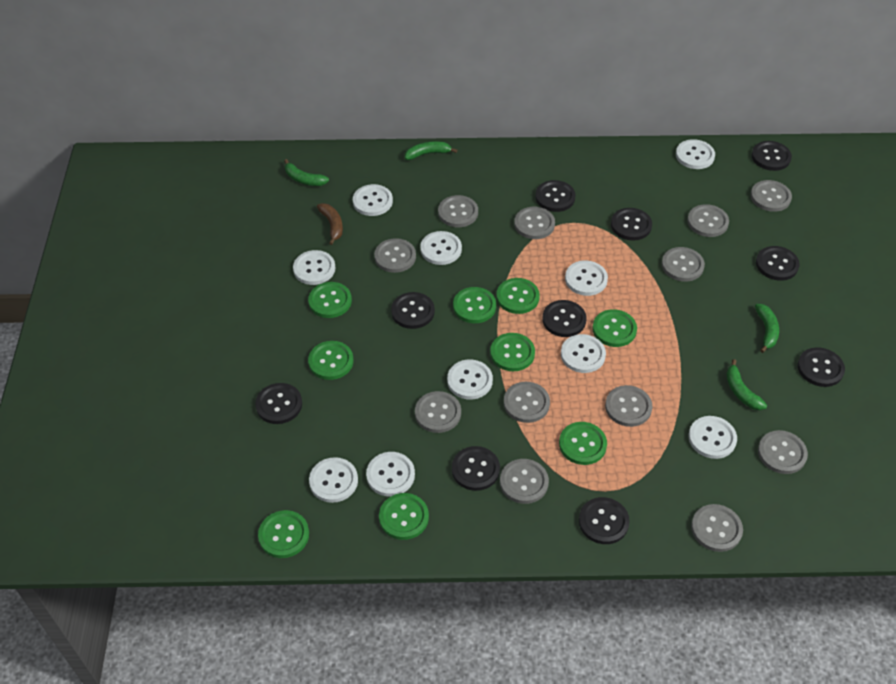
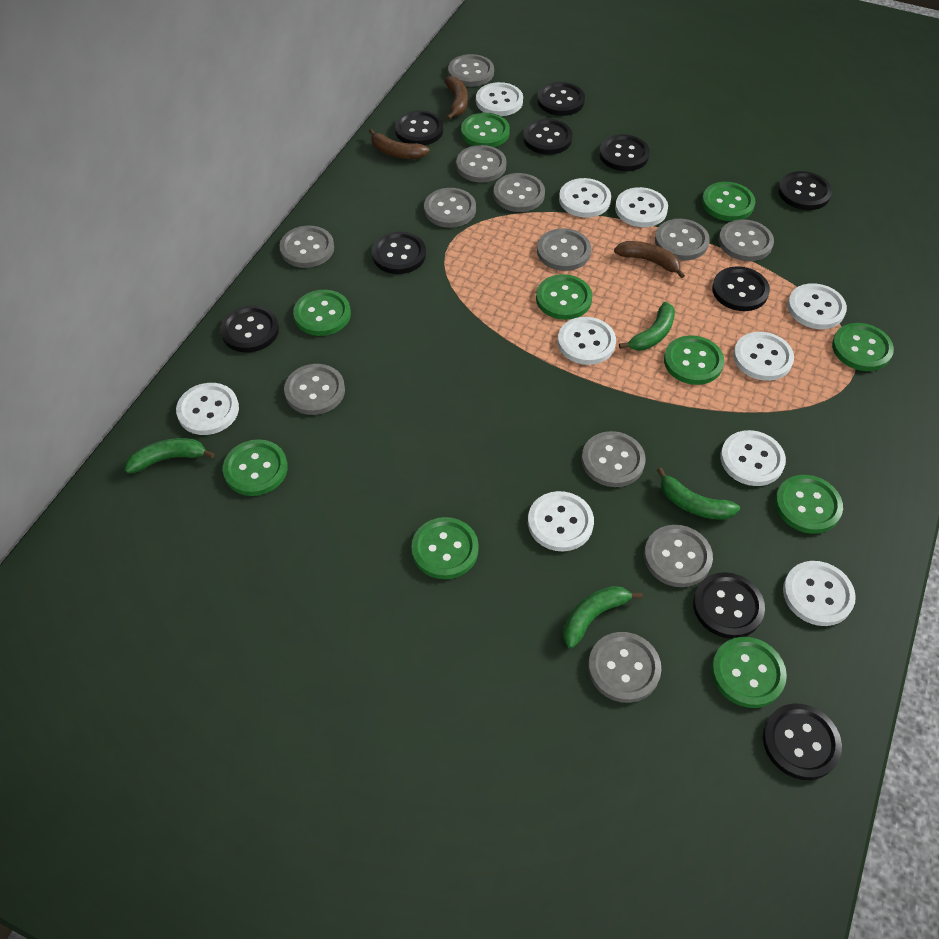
brown banana: 1 -> 3
green button: 9 -> 10

